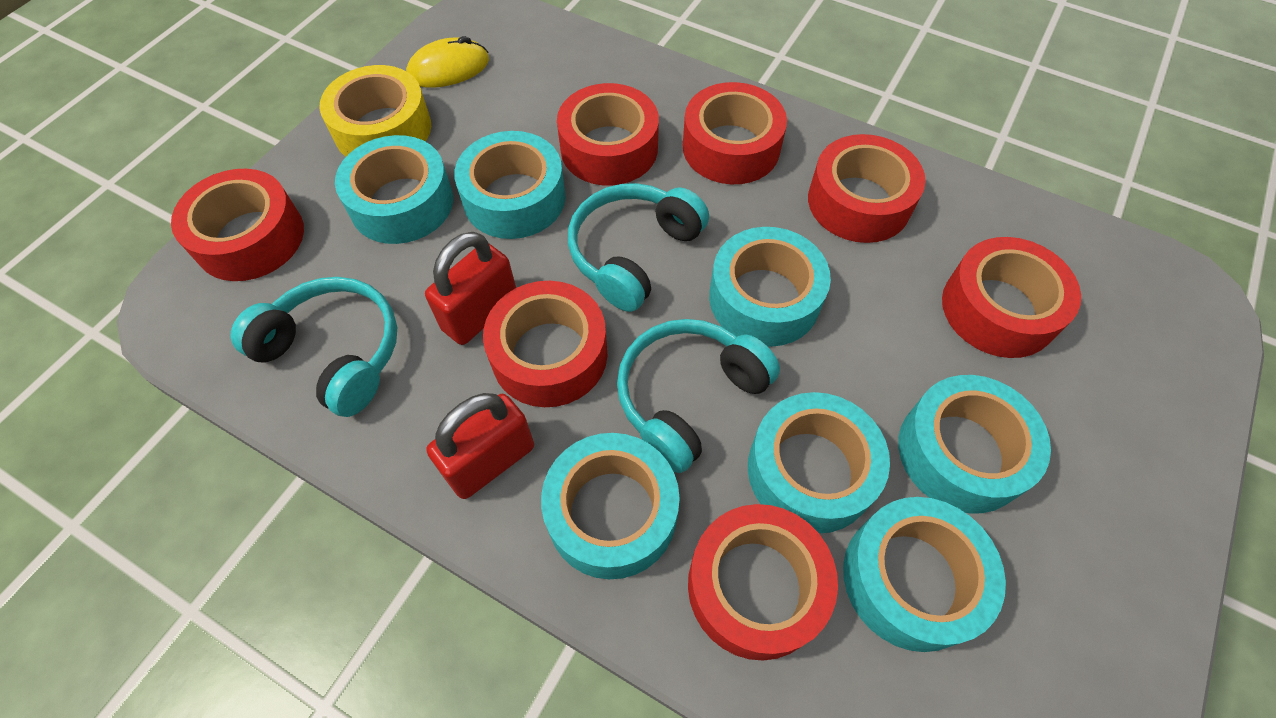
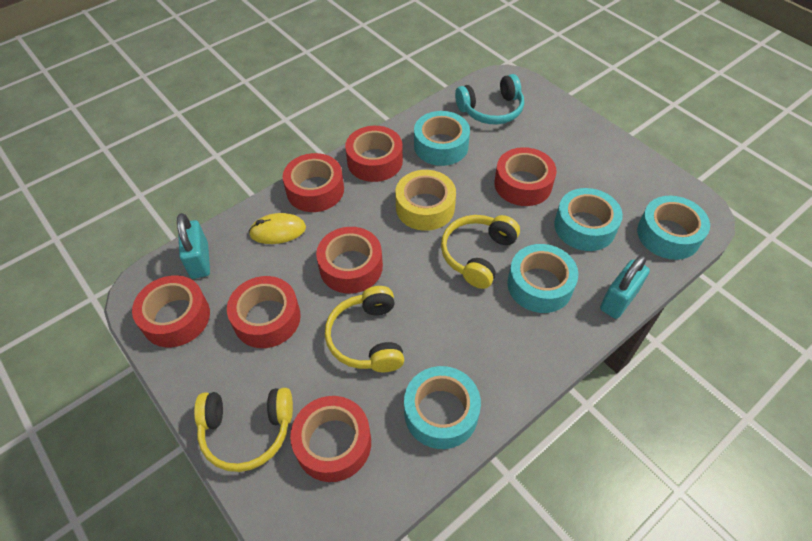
red padlock: 2 -> 0
turquoise headphones: 3 -> 1
turquoise padlock: 0 -> 2
turquoise tape: 7 -> 5
yellow headphones: 0 -> 3

